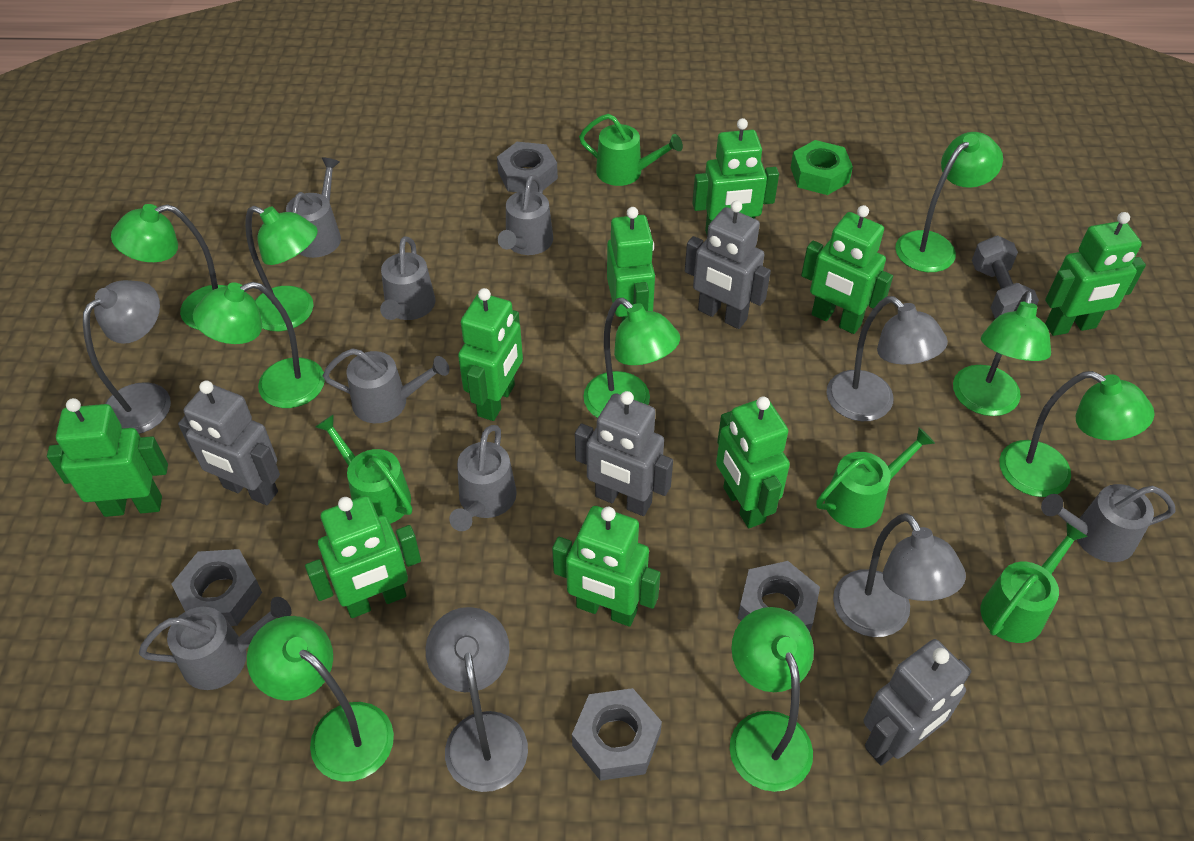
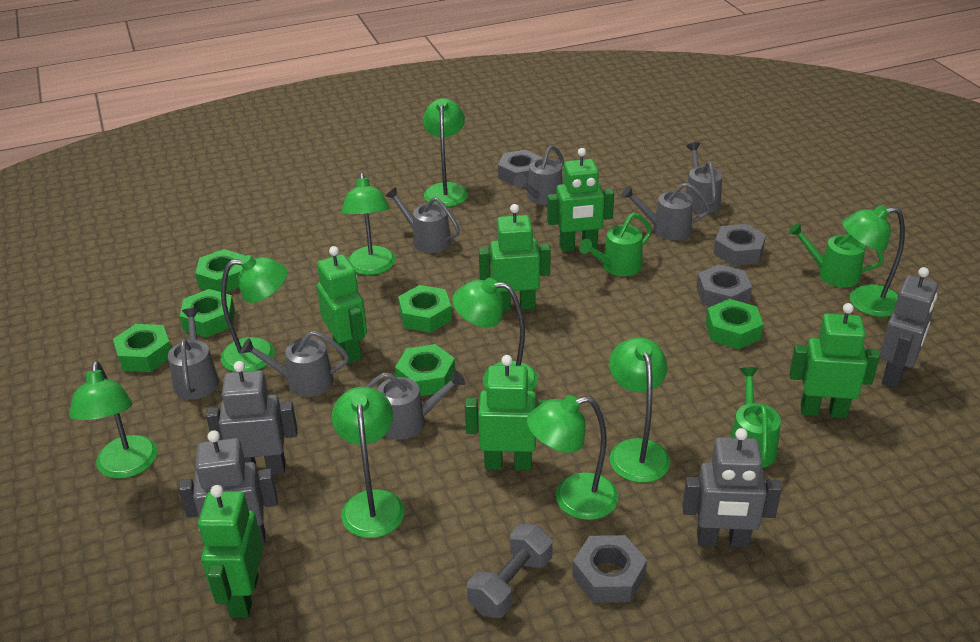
green nut: 1 -> 6
green robot: 9 -> 6
green watering can: 4 -> 3
grey lamp: 4 -> 0

